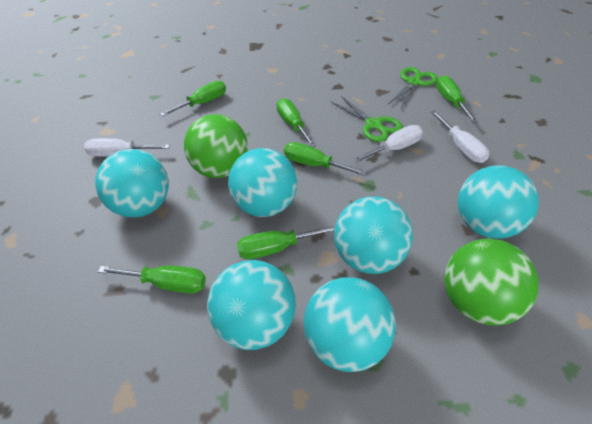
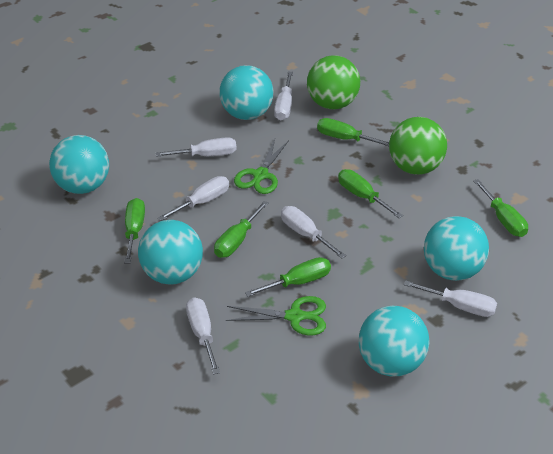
turquoise ball: 6 -> 5
white screwdriver: 3 -> 6

